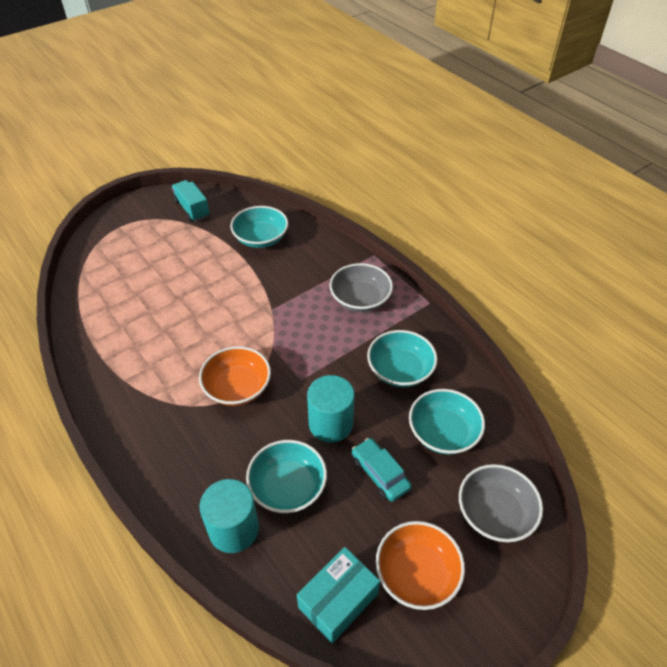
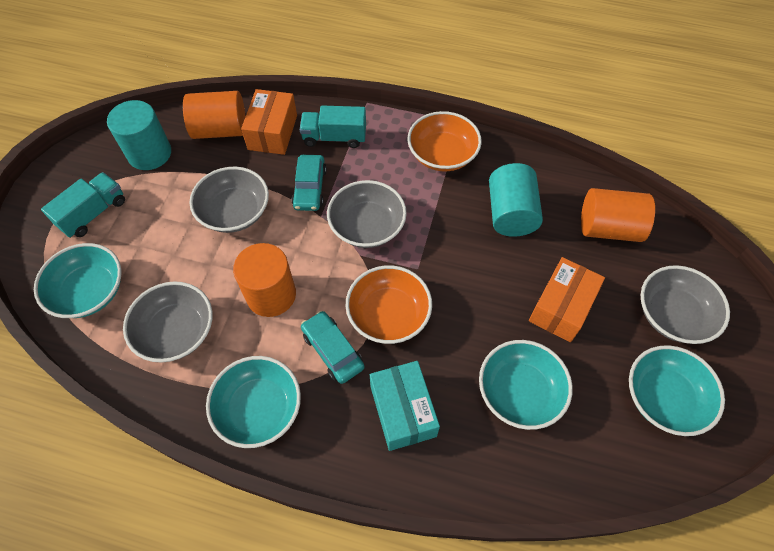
grey bowl: 2 -> 4
orange box: 0 -> 2
orange cylinder: 0 -> 3
turquoise car: 1 -> 2
turquoise truck: 1 -> 2

